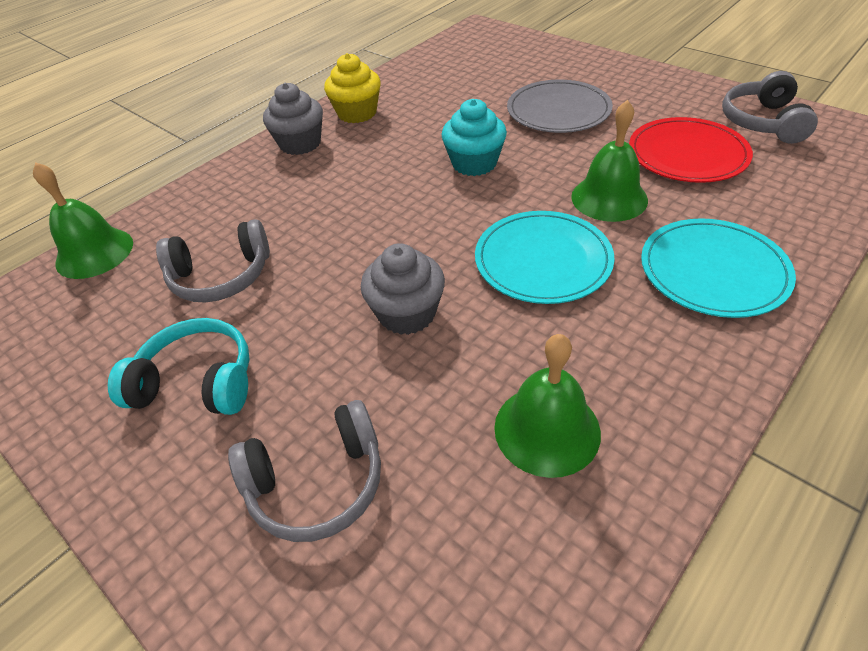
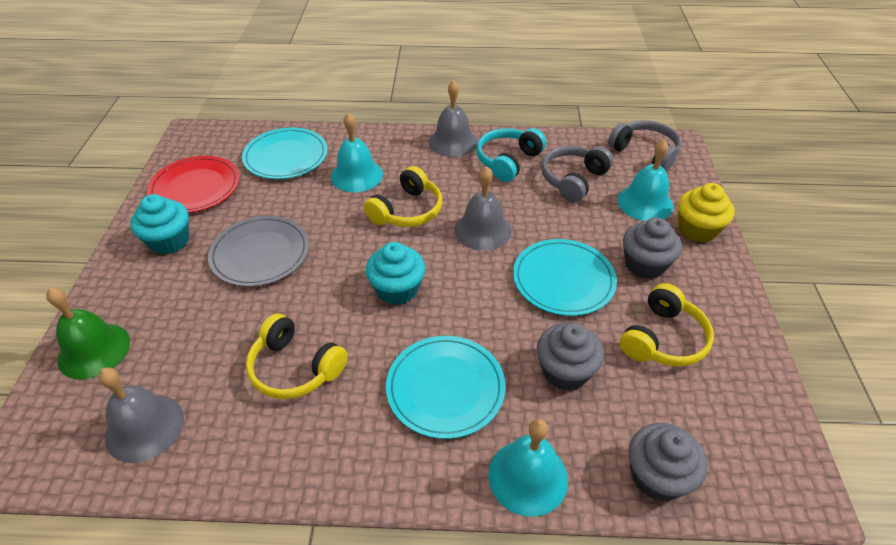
green bell: 3 -> 1
grey bell: 0 -> 3
grey cupcake: 2 -> 3
grey headphones: 3 -> 2
turquoise bell: 0 -> 3
turquoise cupcake: 1 -> 2
turquoise plate: 2 -> 3
yellow headphones: 0 -> 3

